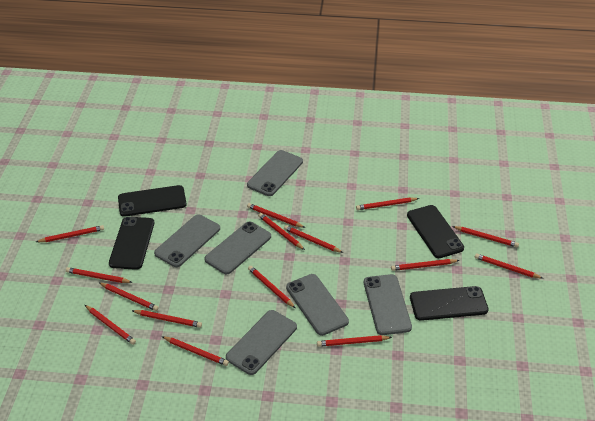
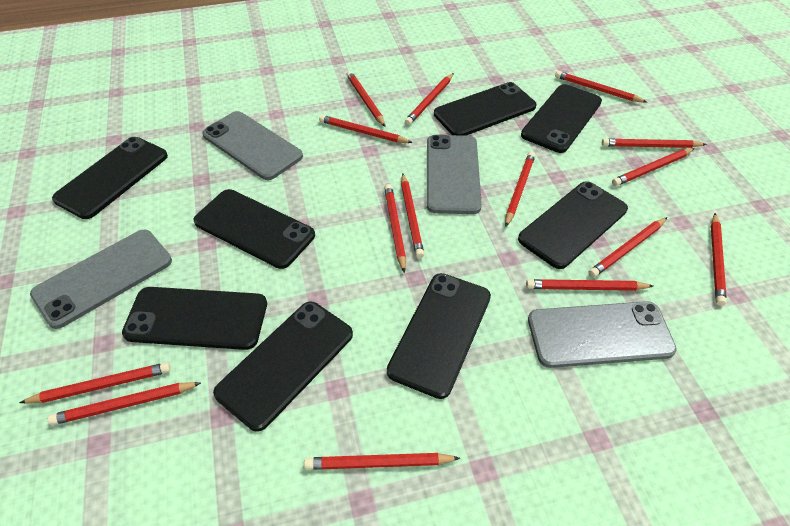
black phone: 4 -> 8
grey phone: 6 -> 4

